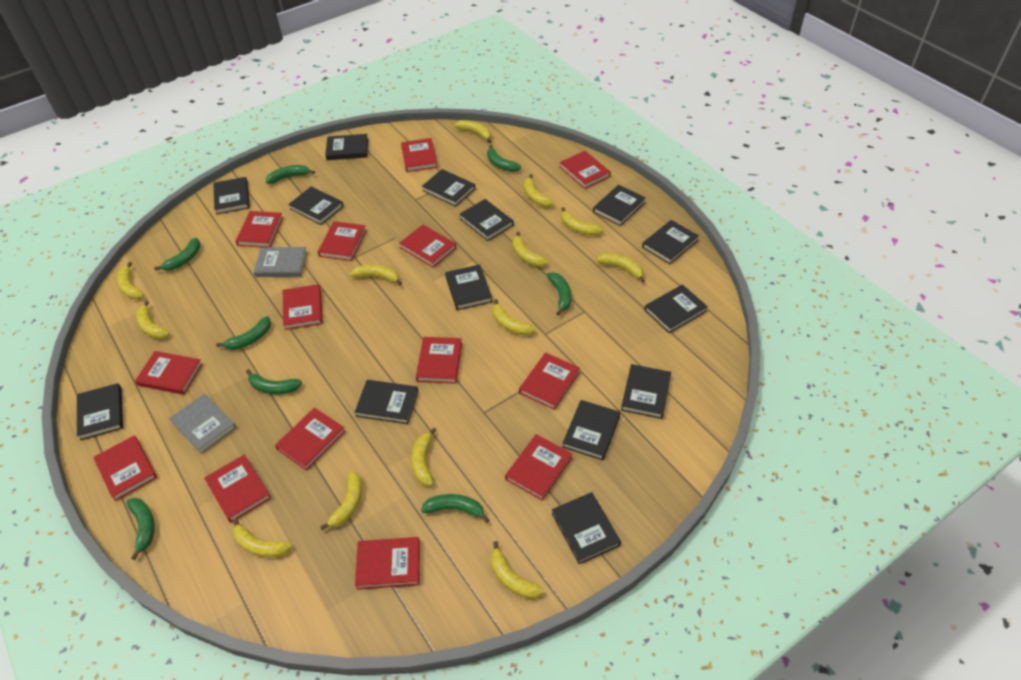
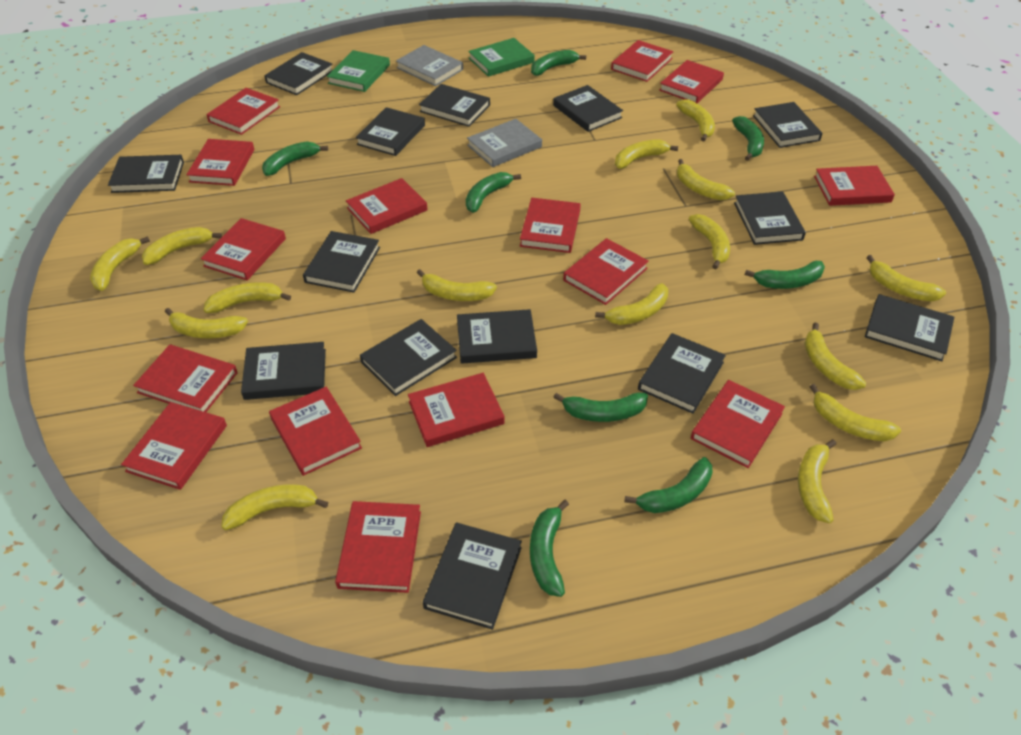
green book: 0 -> 2
red book: 14 -> 15
yellow banana: 13 -> 15

